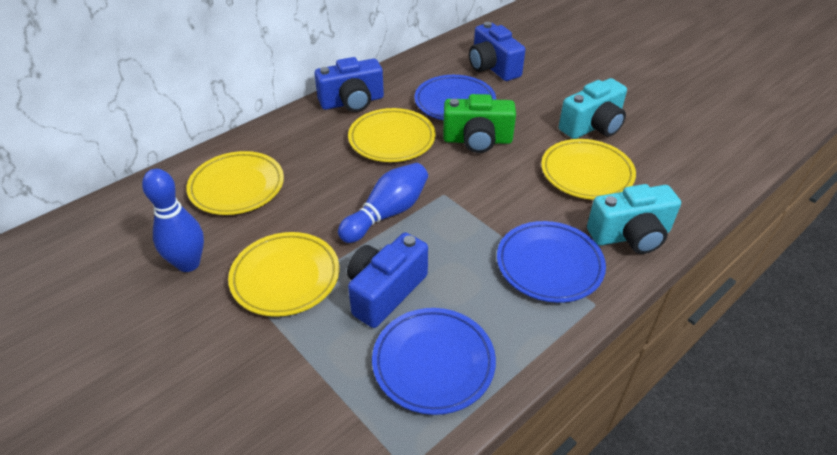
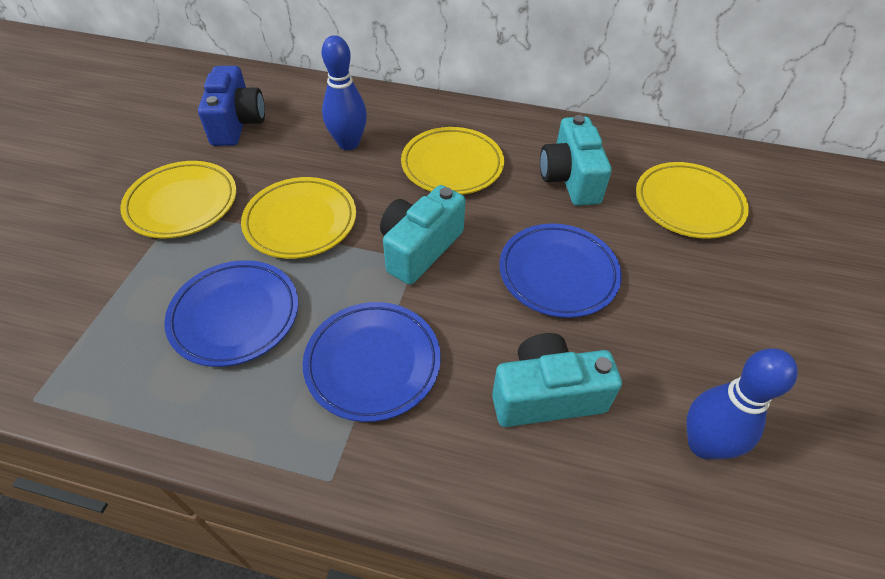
blue camera: 3 -> 1
green camera: 1 -> 0
turquoise camera: 2 -> 3

